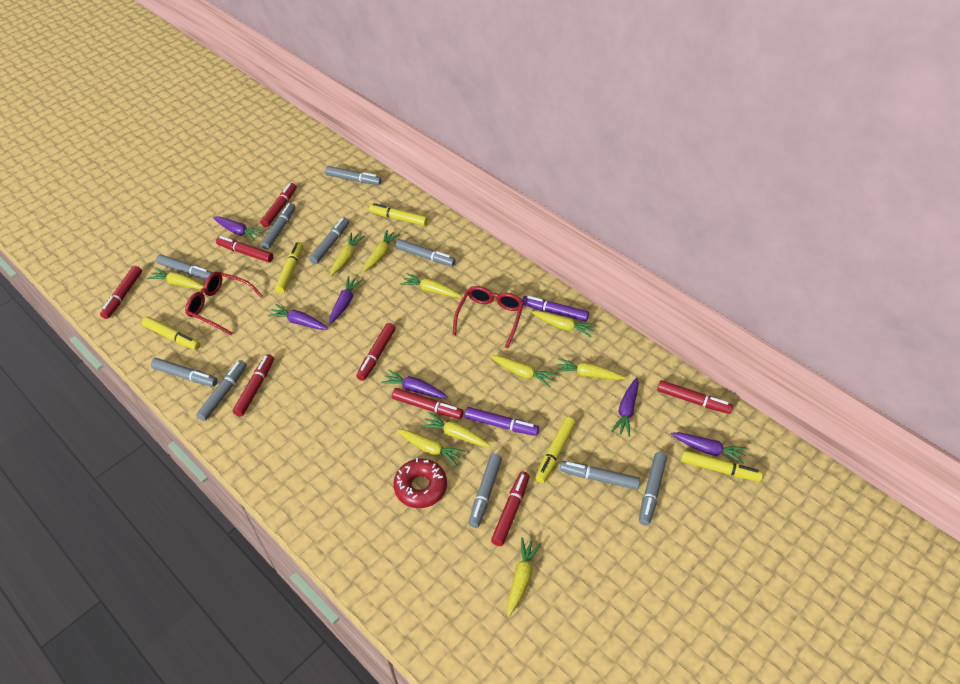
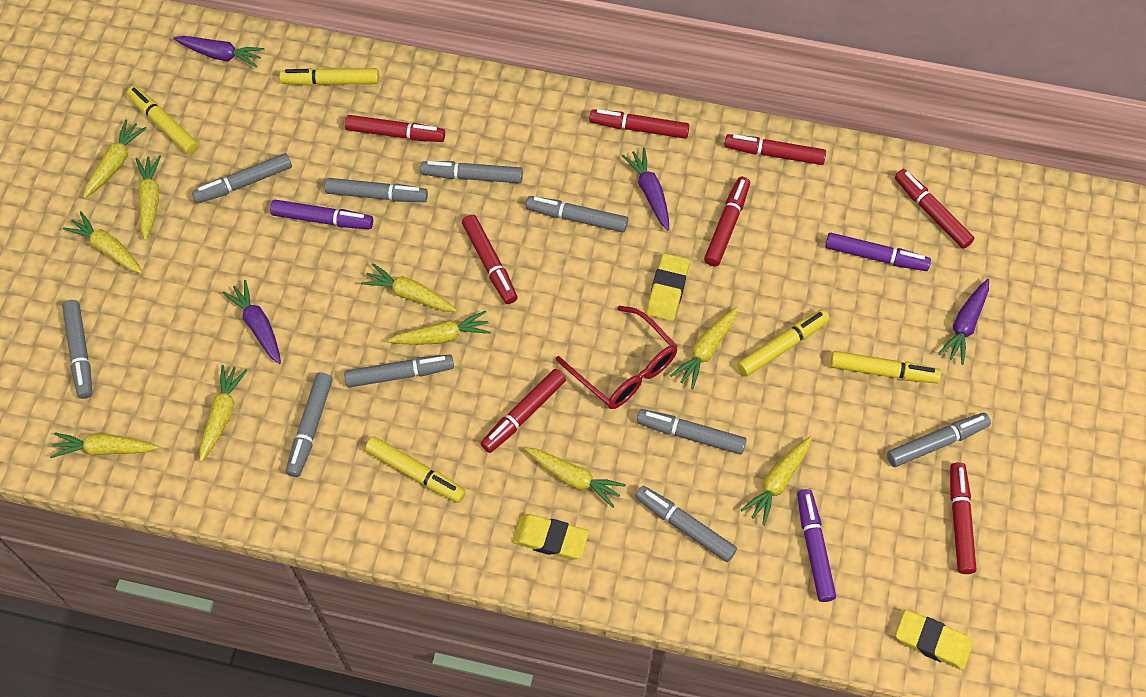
purple carrot: 6 -> 4
purple marker: 2 -> 3
red donut: 1 -> 0
red glasses: 2 -> 1
yellow eraser: 0 -> 3

